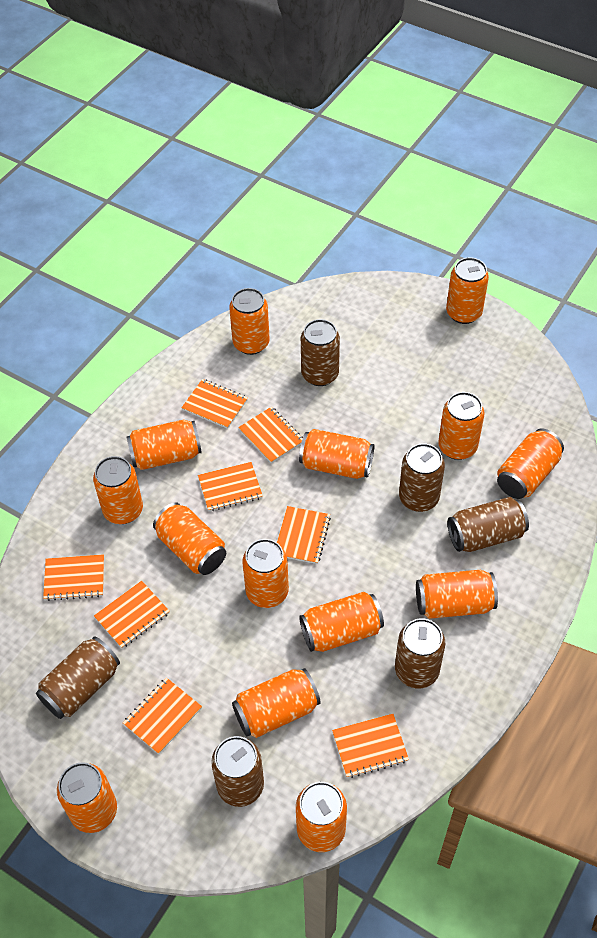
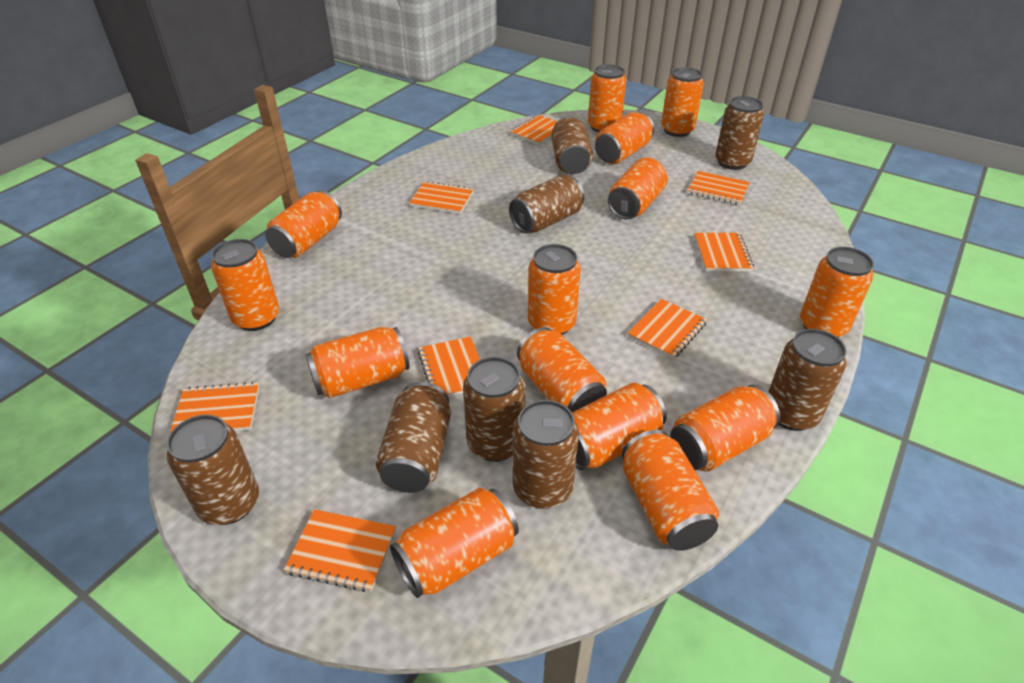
brown can: 6 -> 8

